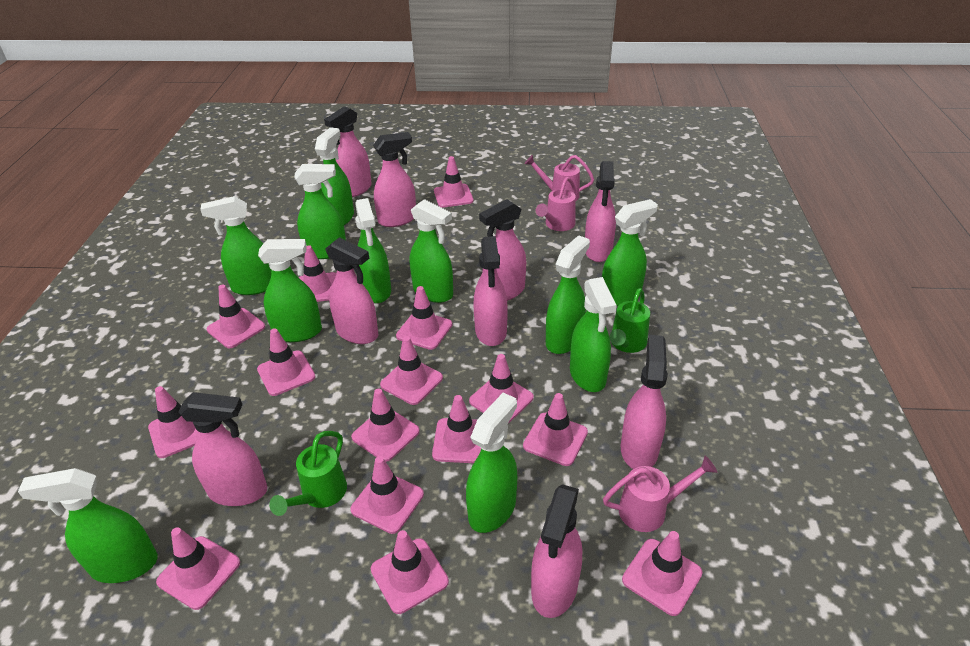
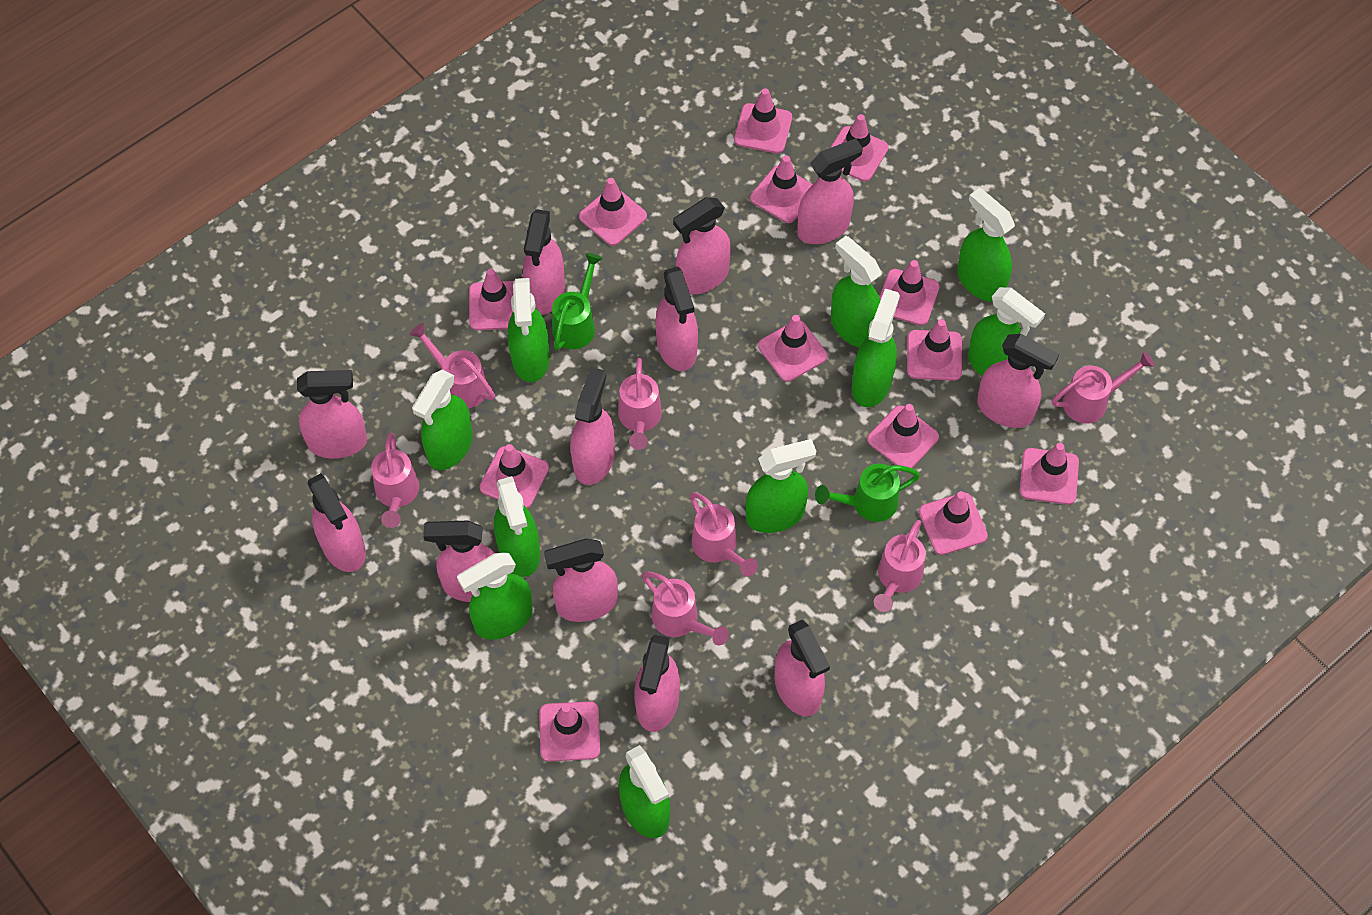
green spray bottle: 11 -> 10
pink spray bottle: 9 -> 12
pink traffic cone: 15 -> 13
pink watering can: 3 -> 7

